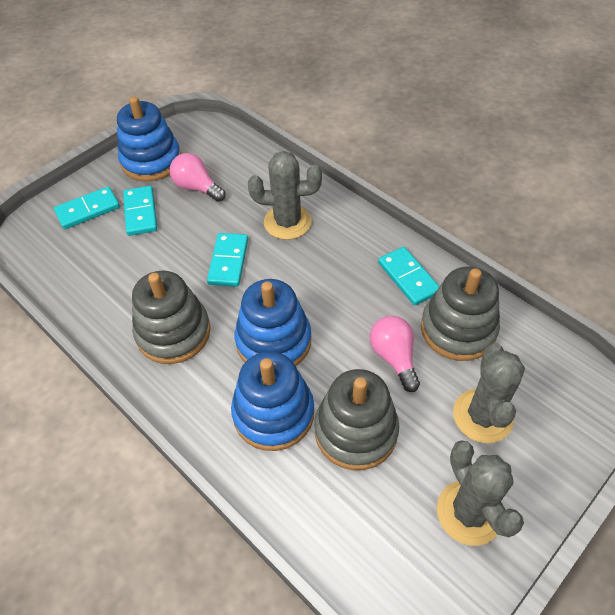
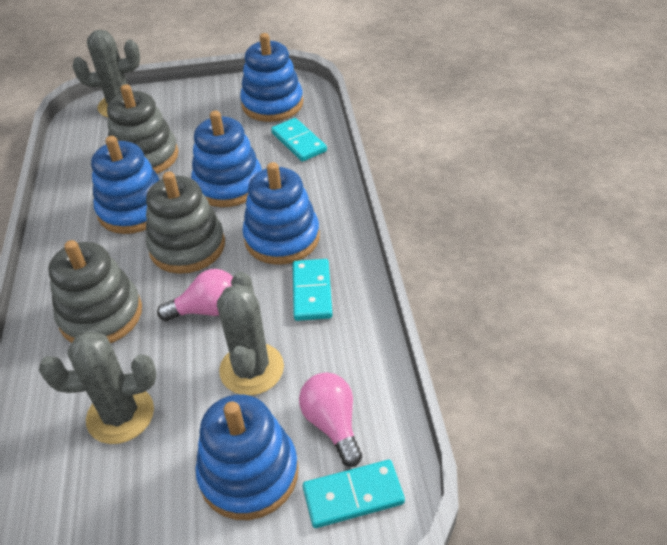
blue stacking toy: 3 -> 5
turquoise domino: 4 -> 3

